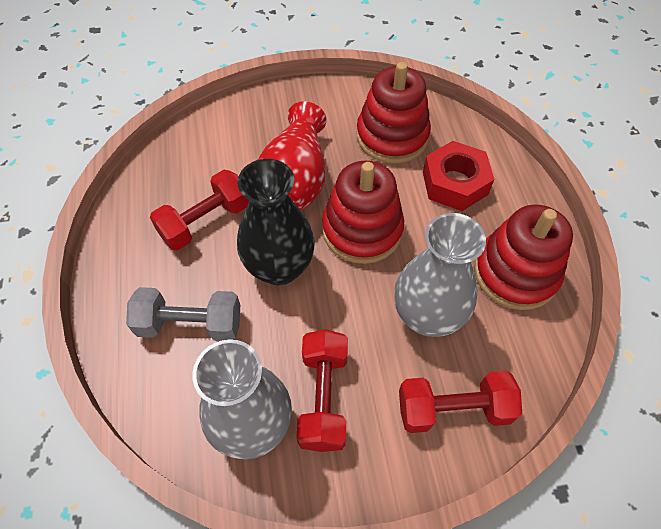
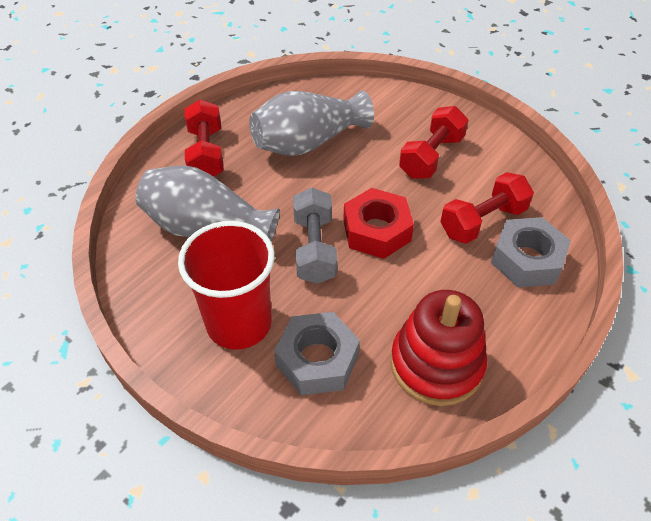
black vase: 1 -> 0
grey nut: 0 -> 2
red cup: 0 -> 1
red stacking toy: 3 -> 1
red vase: 1 -> 0

